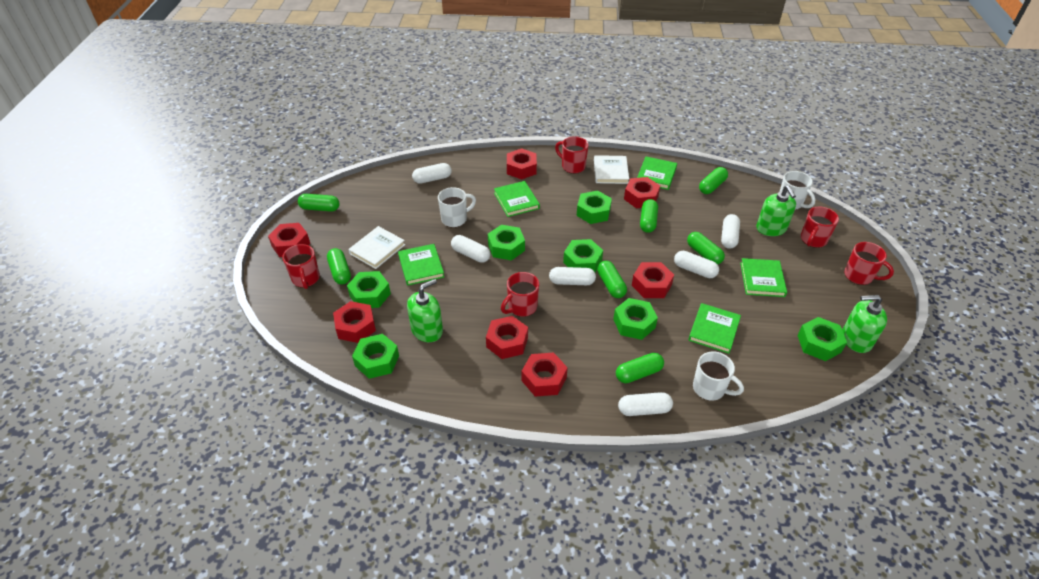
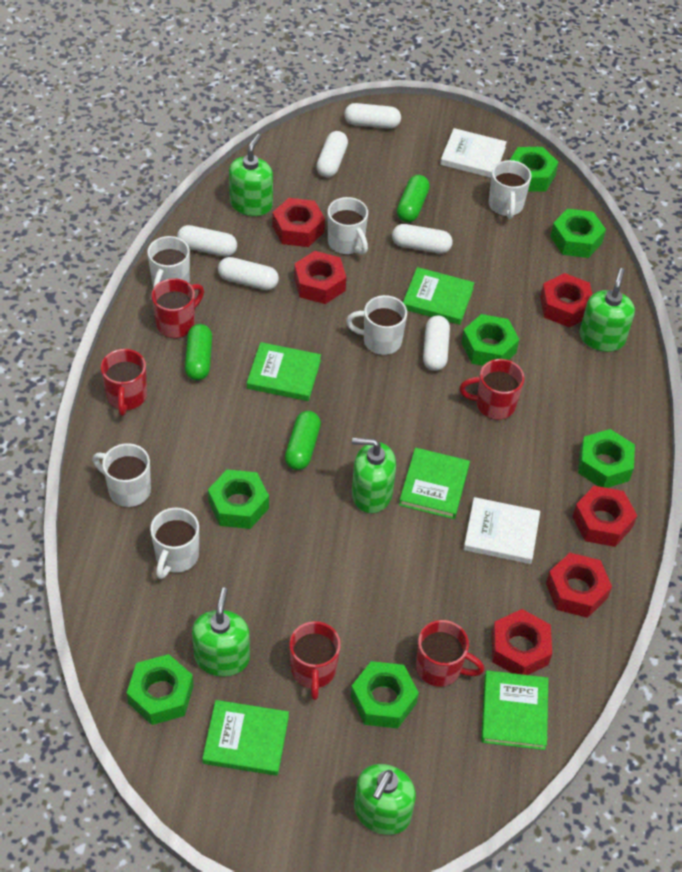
green capsule: 7 -> 3
green soap dispenser: 3 -> 5
red nut: 7 -> 6
white mug: 3 -> 6

